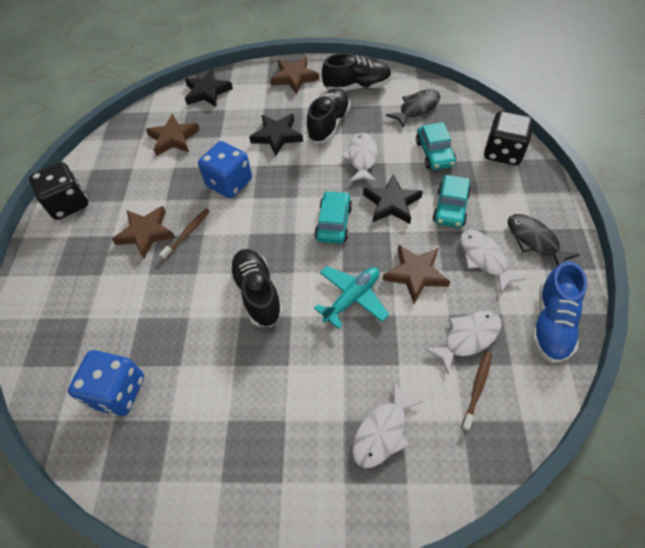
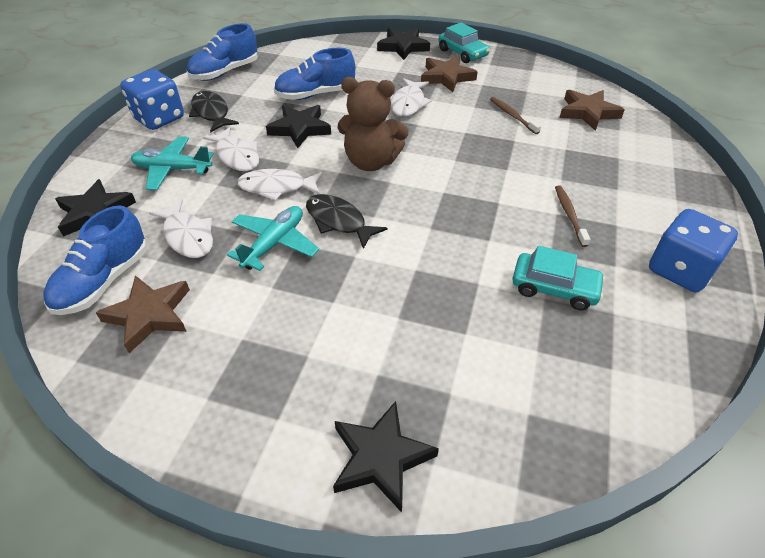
black dice: 2 -> 0
black shoe: 3 -> 0
black star: 3 -> 4
blue shoe: 1 -> 3
brown star: 4 -> 3
brown teddy bear: 0 -> 1
turquoise car: 3 -> 2
turquoise plane: 1 -> 2

